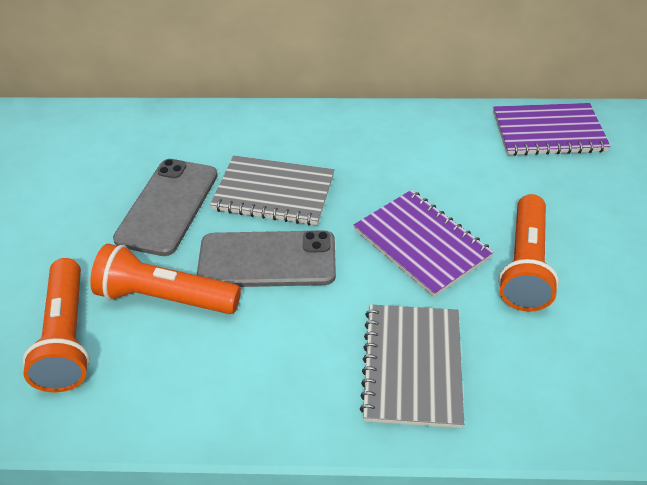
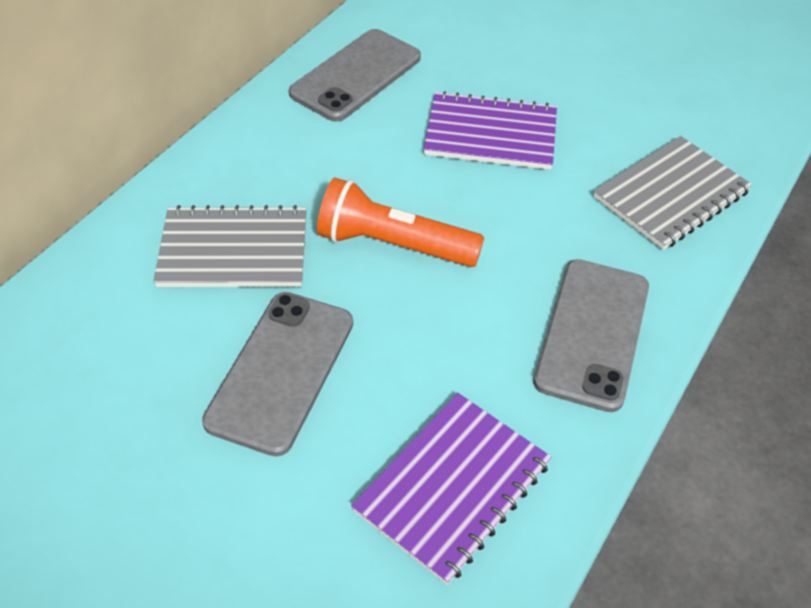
grey phone: 2 -> 3
orange flashlight: 3 -> 1

